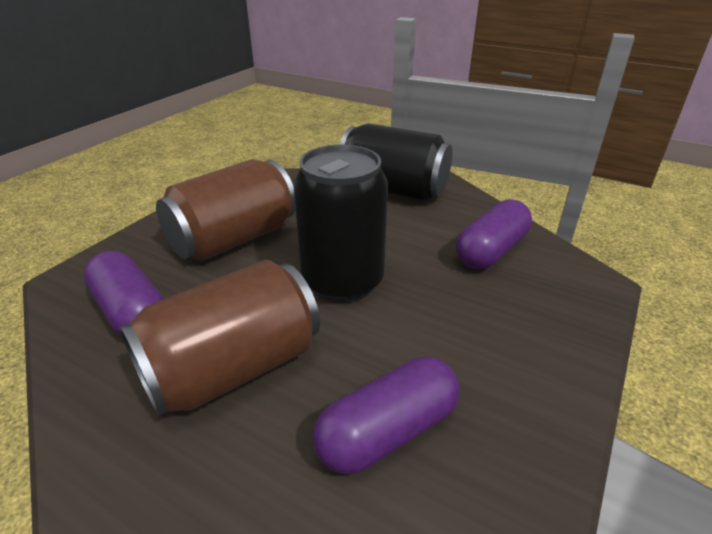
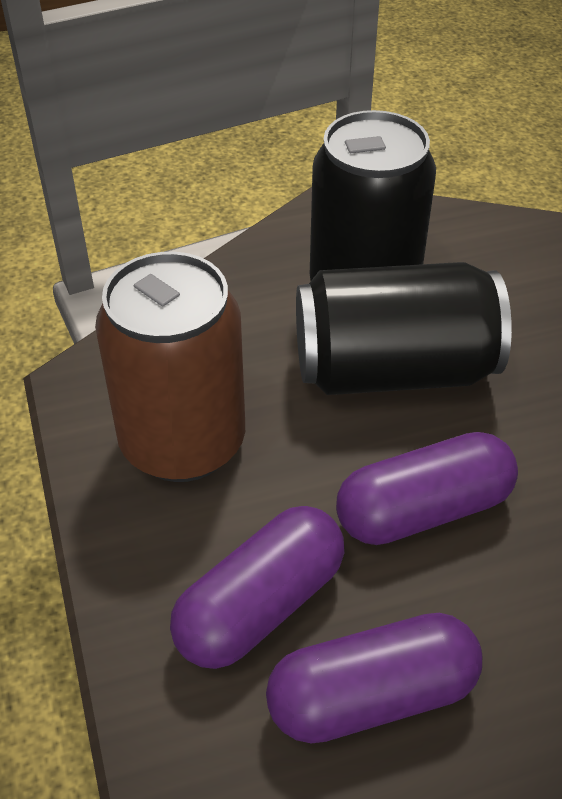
brown can: 2 -> 1

